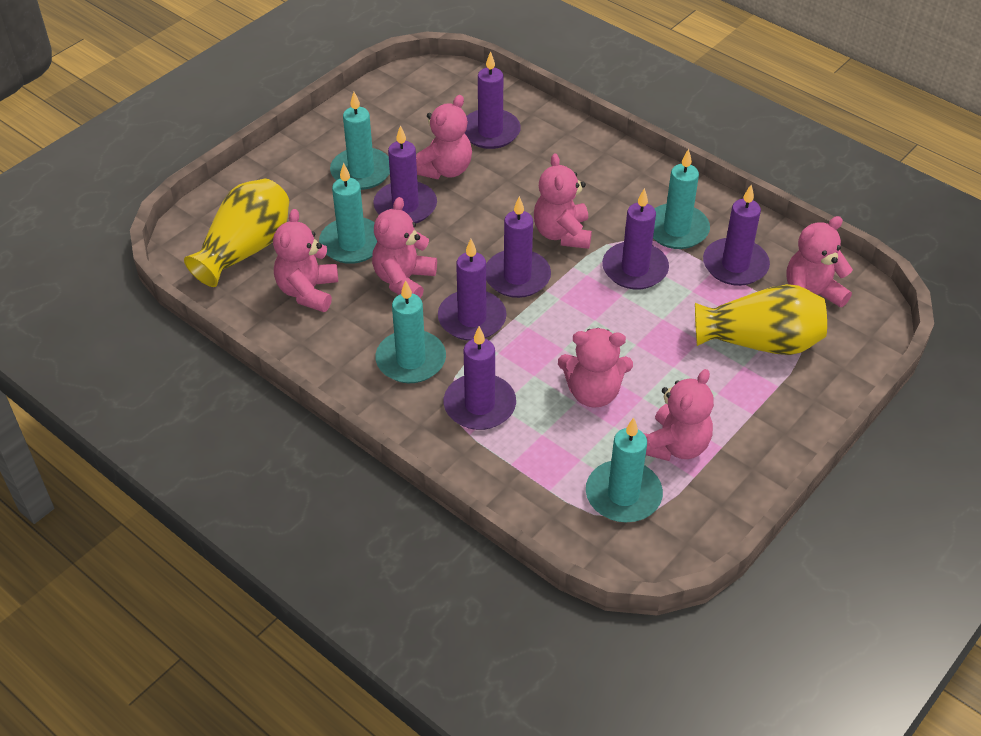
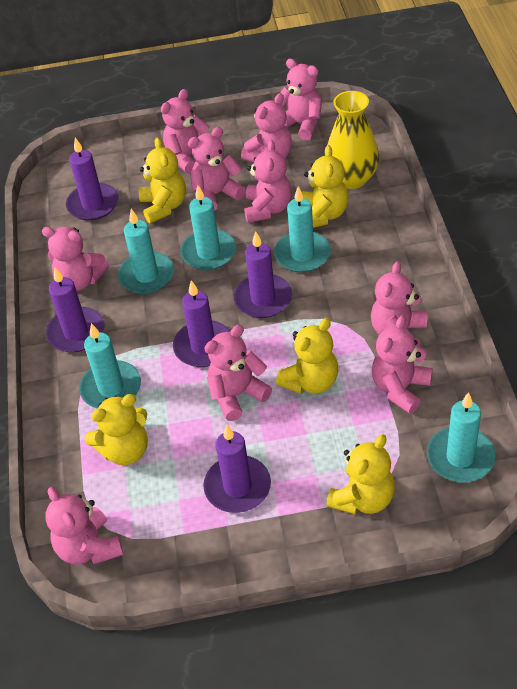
pink teddy bear: 7 -> 10
purple candle: 7 -> 5
yellow teddy bear: 0 -> 5
yellow vase: 2 -> 1

